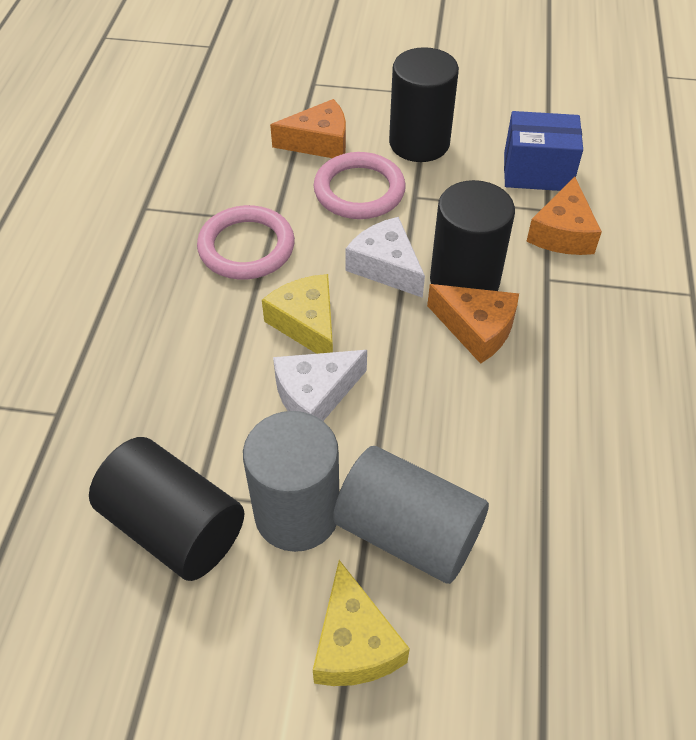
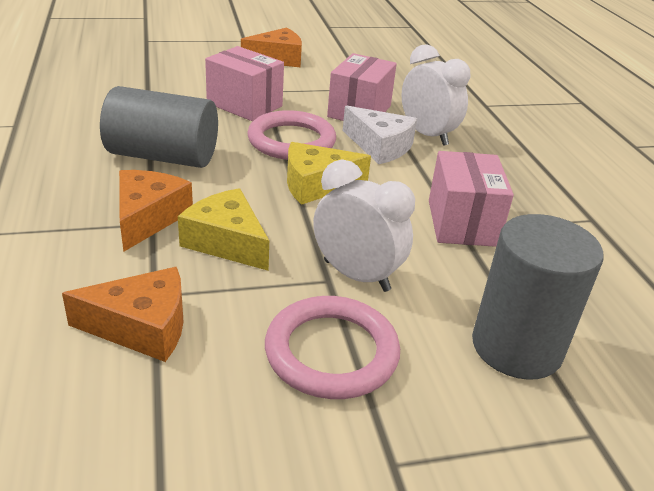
black cylinder: 3 -> 0
blue box: 1 -> 0
pink box: 0 -> 3
white cheese: 2 -> 1
white clock: 0 -> 2

